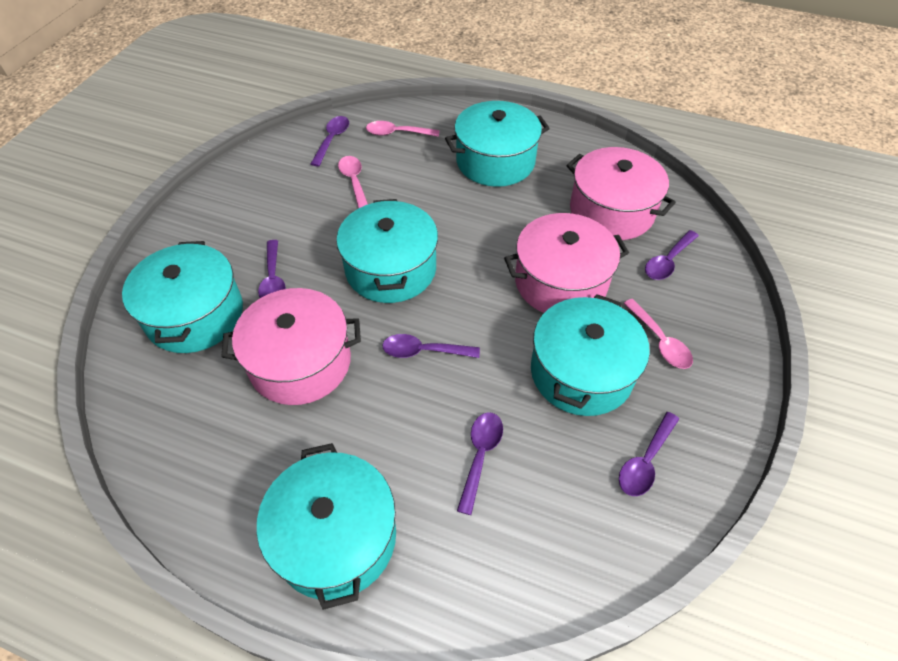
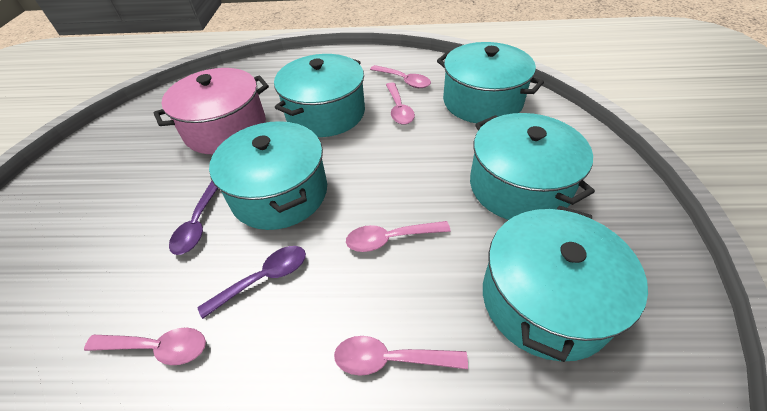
pink pot: 3 -> 1
pink spoon: 3 -> 5
purple spoon: 6 -> 2

